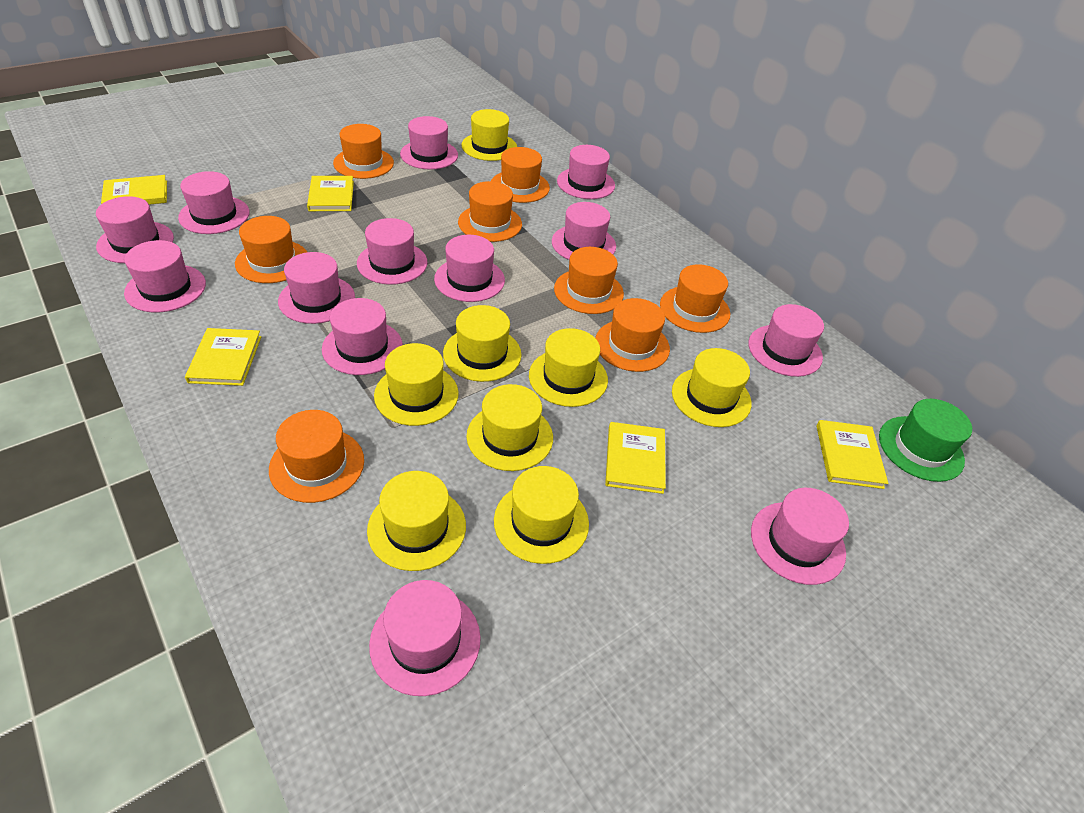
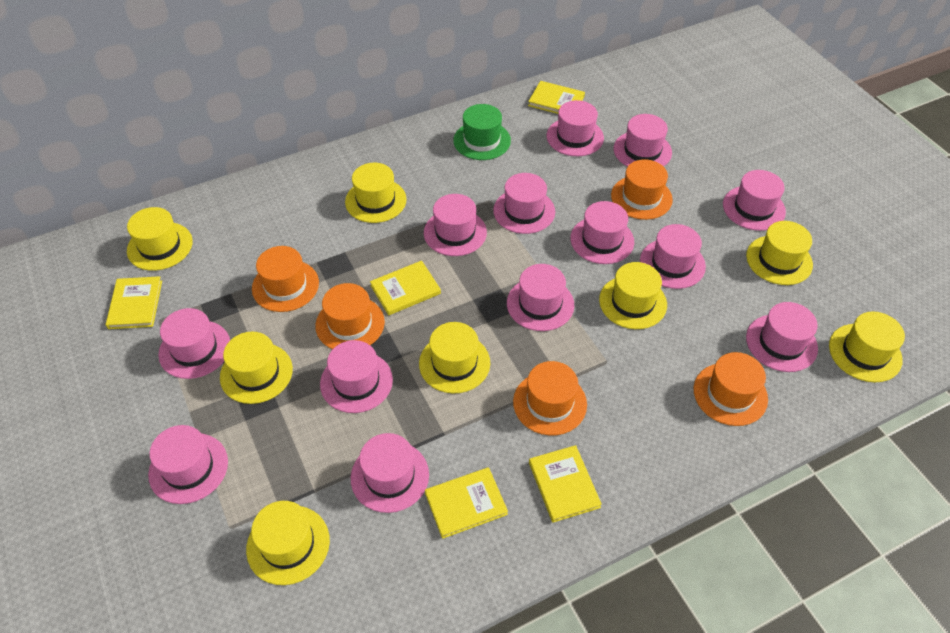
orange hat: 8 -> 5

